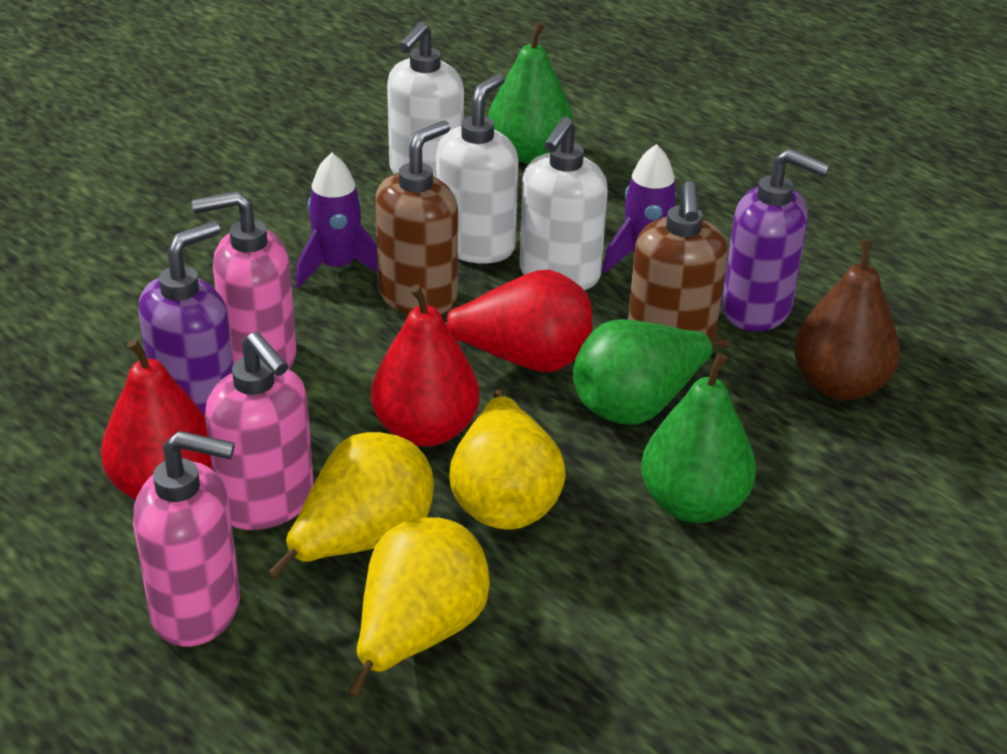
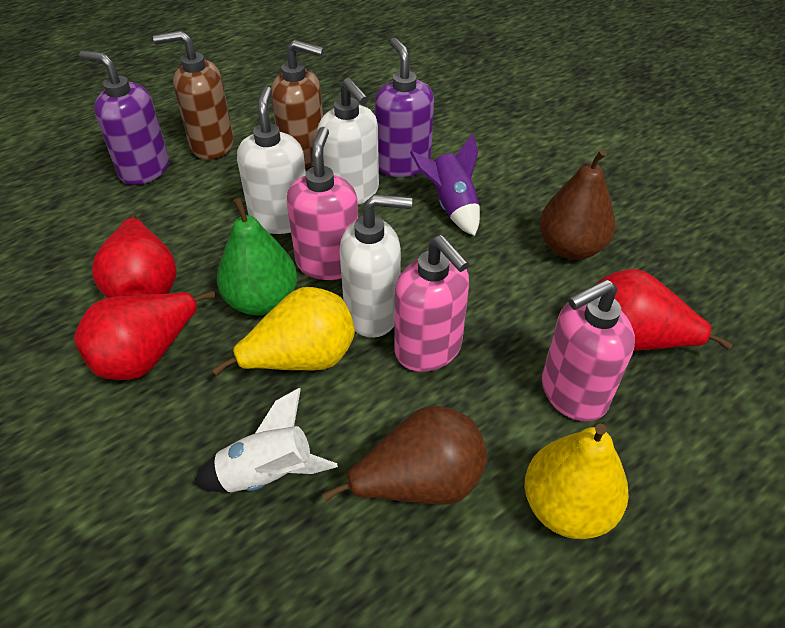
brown pear: 1 -> 2
green pear: 3 -> 1
purple rocket: 2 -> 1
white rocket: 0 -> 1
yellow pear: 3 -> 2

